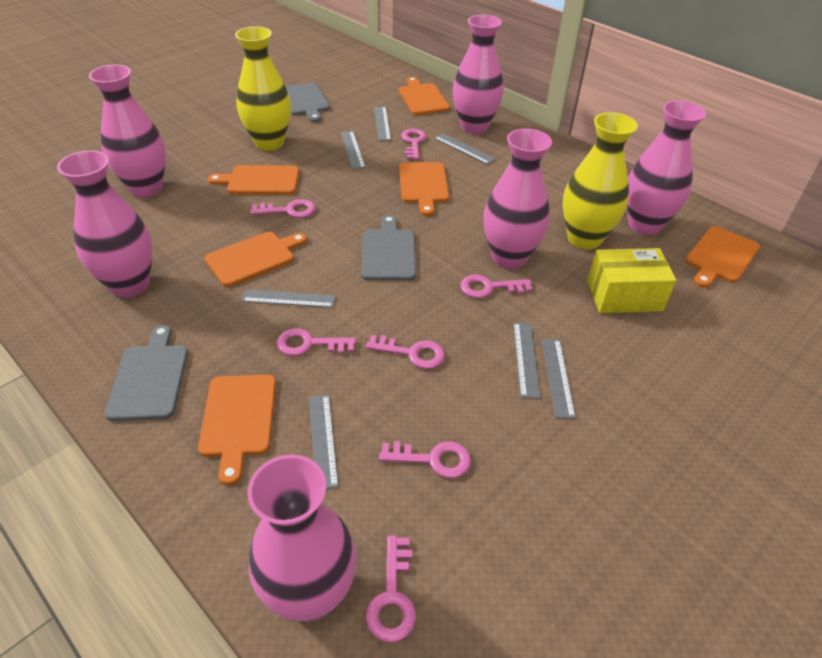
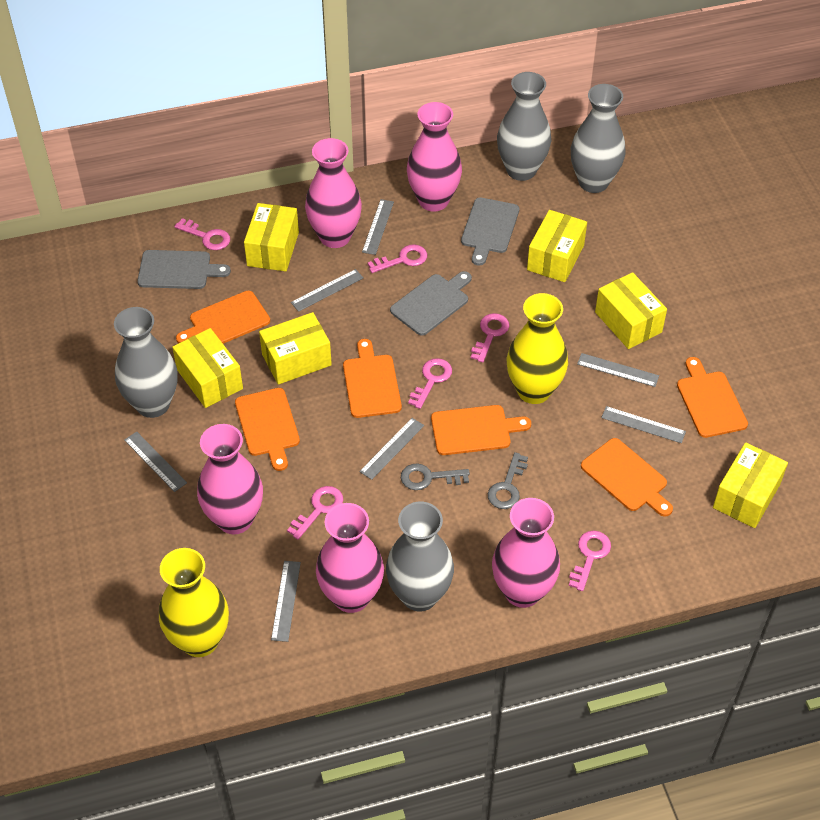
grey key: 0 -> 2
grey vase: 0 -> 4
pink key: 7 -> 6
pink vase: 6 -> 5
yellow box: 1 -> 6

